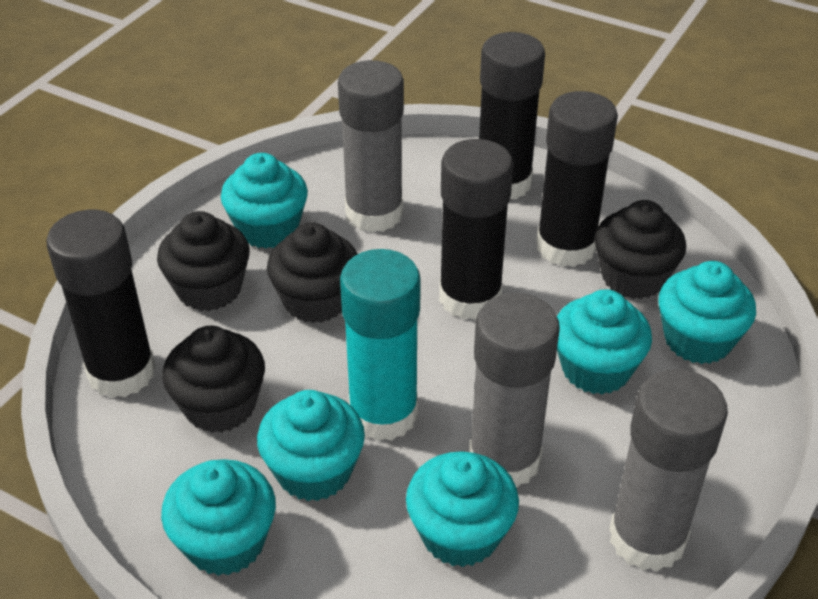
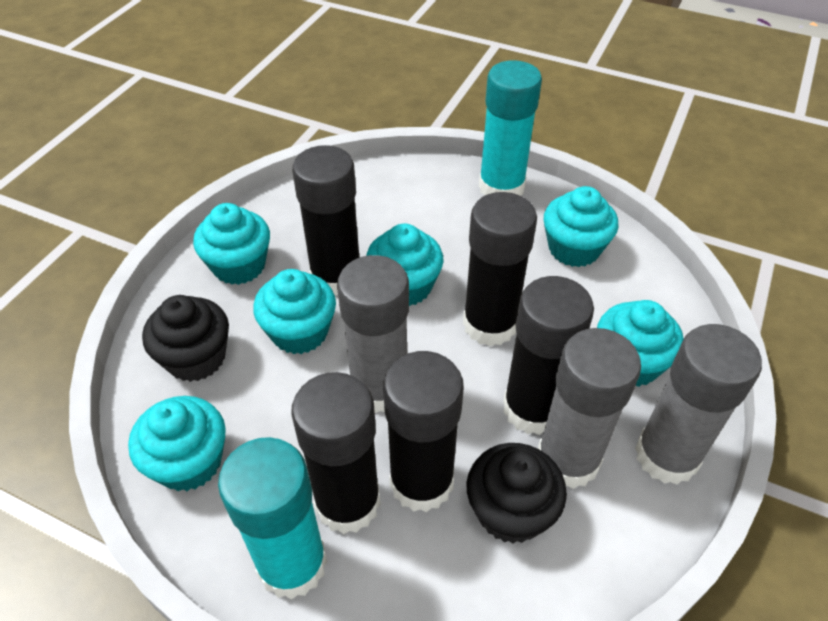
black cupcake: 4 -> 2
black glue stick: 4 -> 5
turquoise glue stick: 1 -> 2

